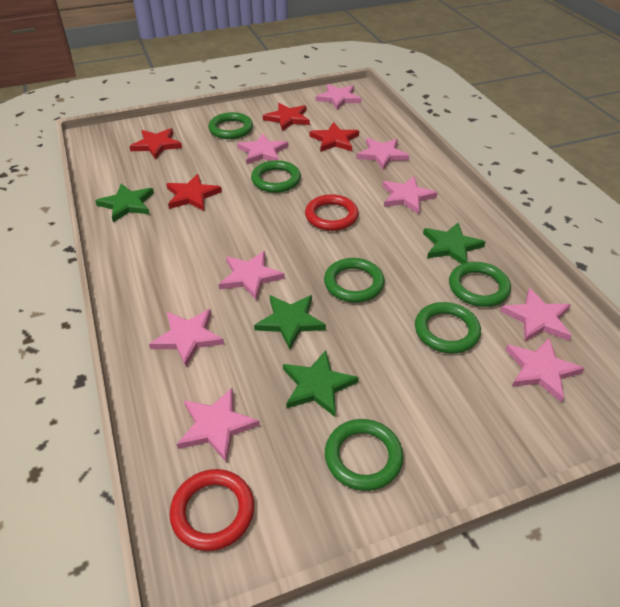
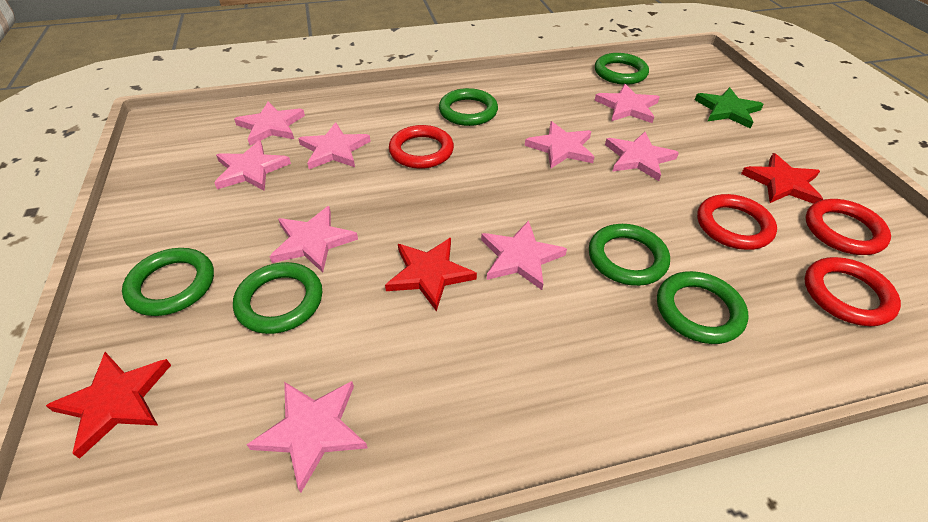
green star: 4 -> 1
red ring: 2 -> 4
red star: 4 -> 3

